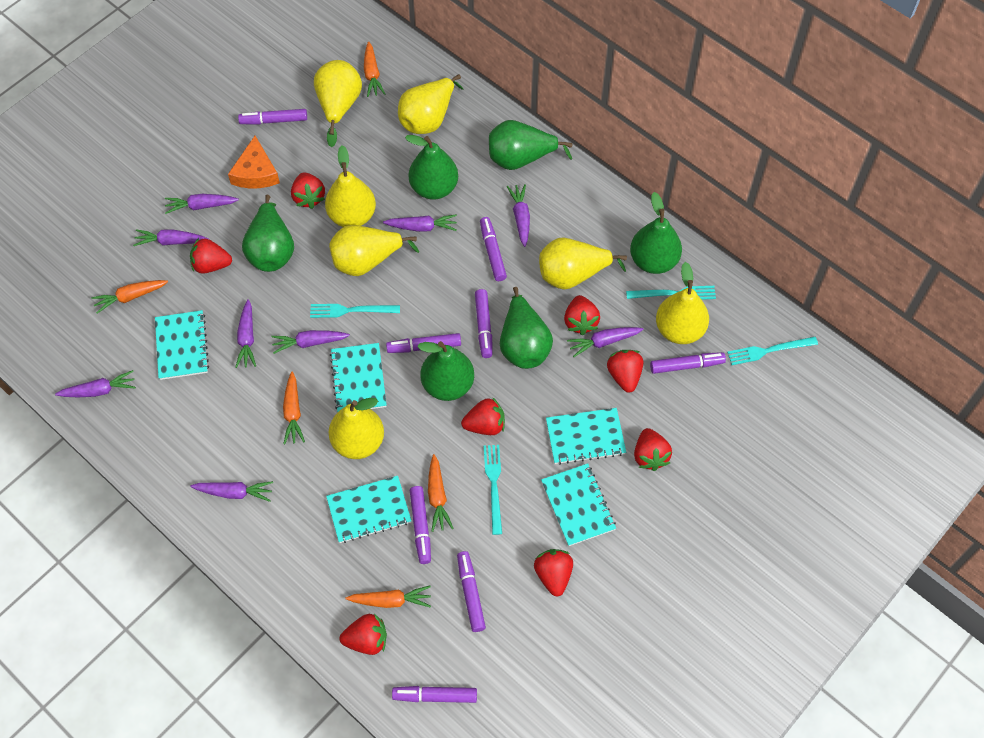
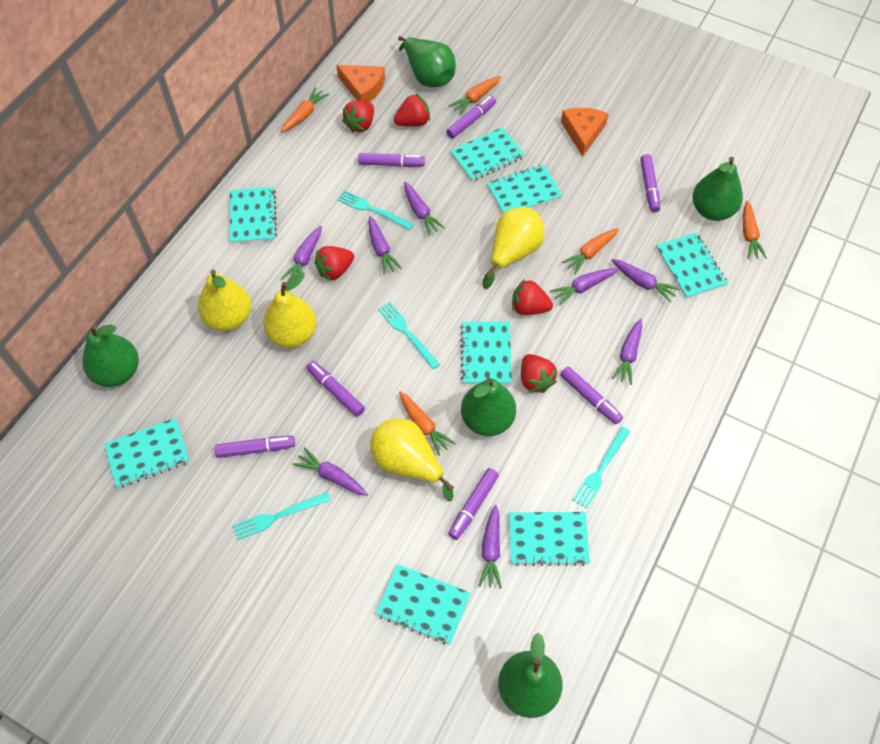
green pear: 6 -> 5
orange cheese: 1 -> 2
purple carrot: 9 -> 8
purple marker: 8 -> 7
red strawberry: 8 -> 5
turquoise notebook: 5 -> 8
yellow pear: 7 -> 4

